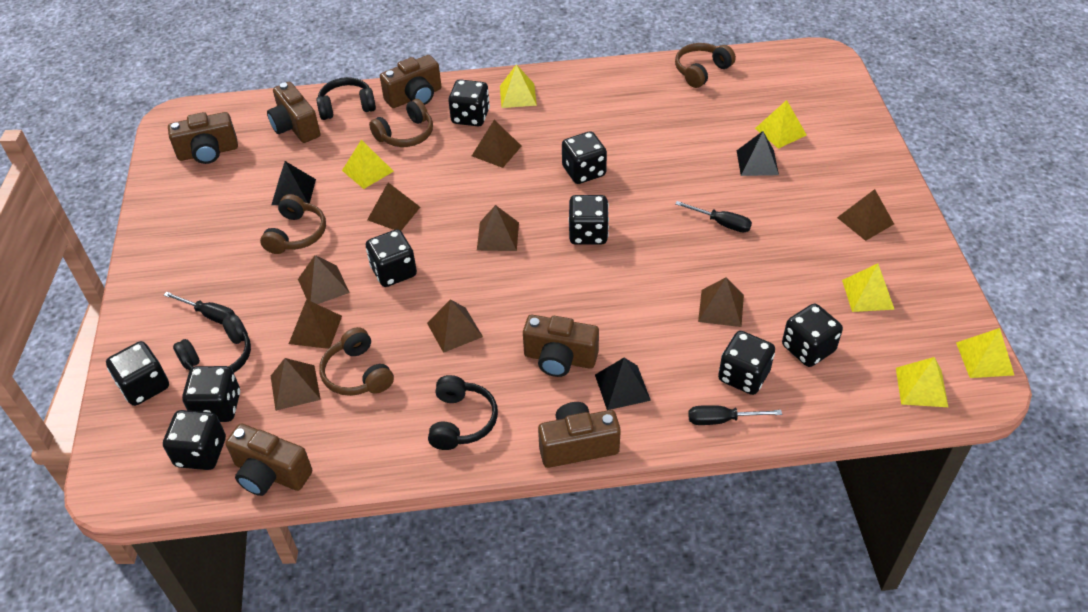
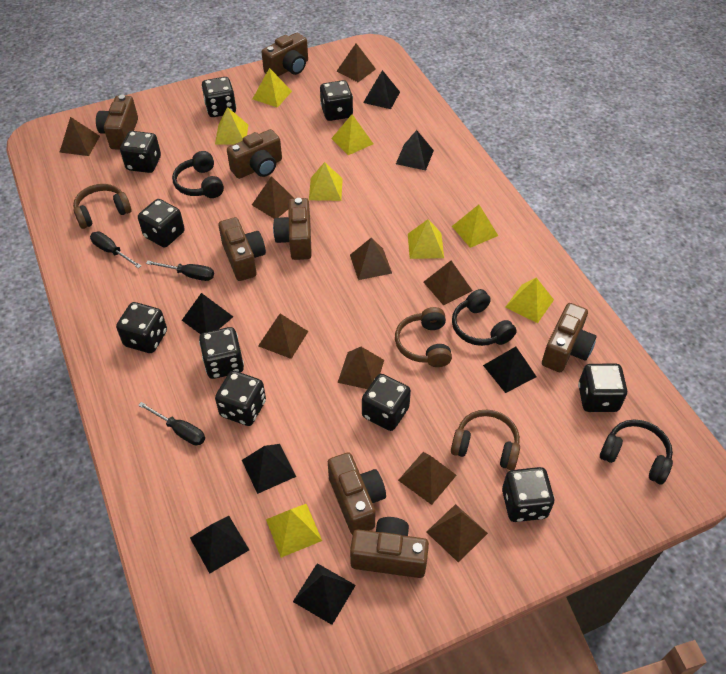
black dice: 9 -> 10
black pyramid: 3 -> 7
brown camera: 6 -> 8
brown headphones: 4 -> 3
yellow pyramid: 6 -> 8

